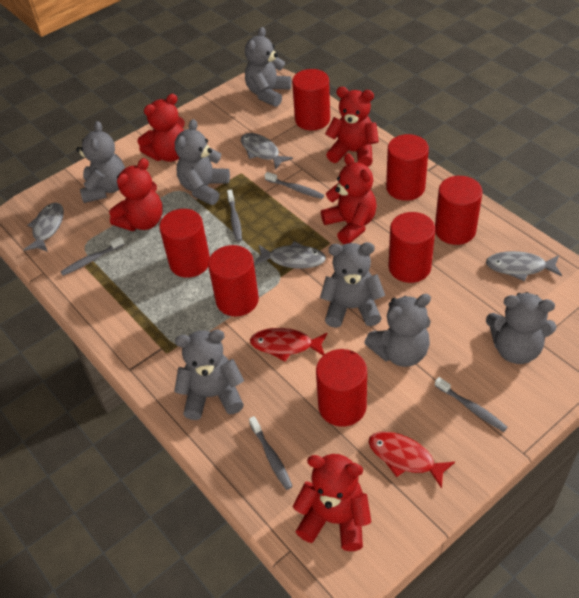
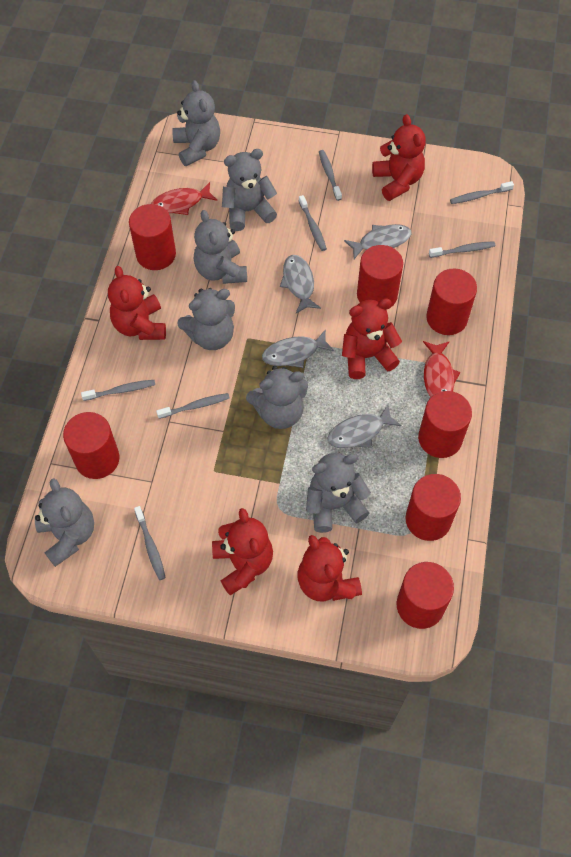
grey toothbrush: 5 -> 7

